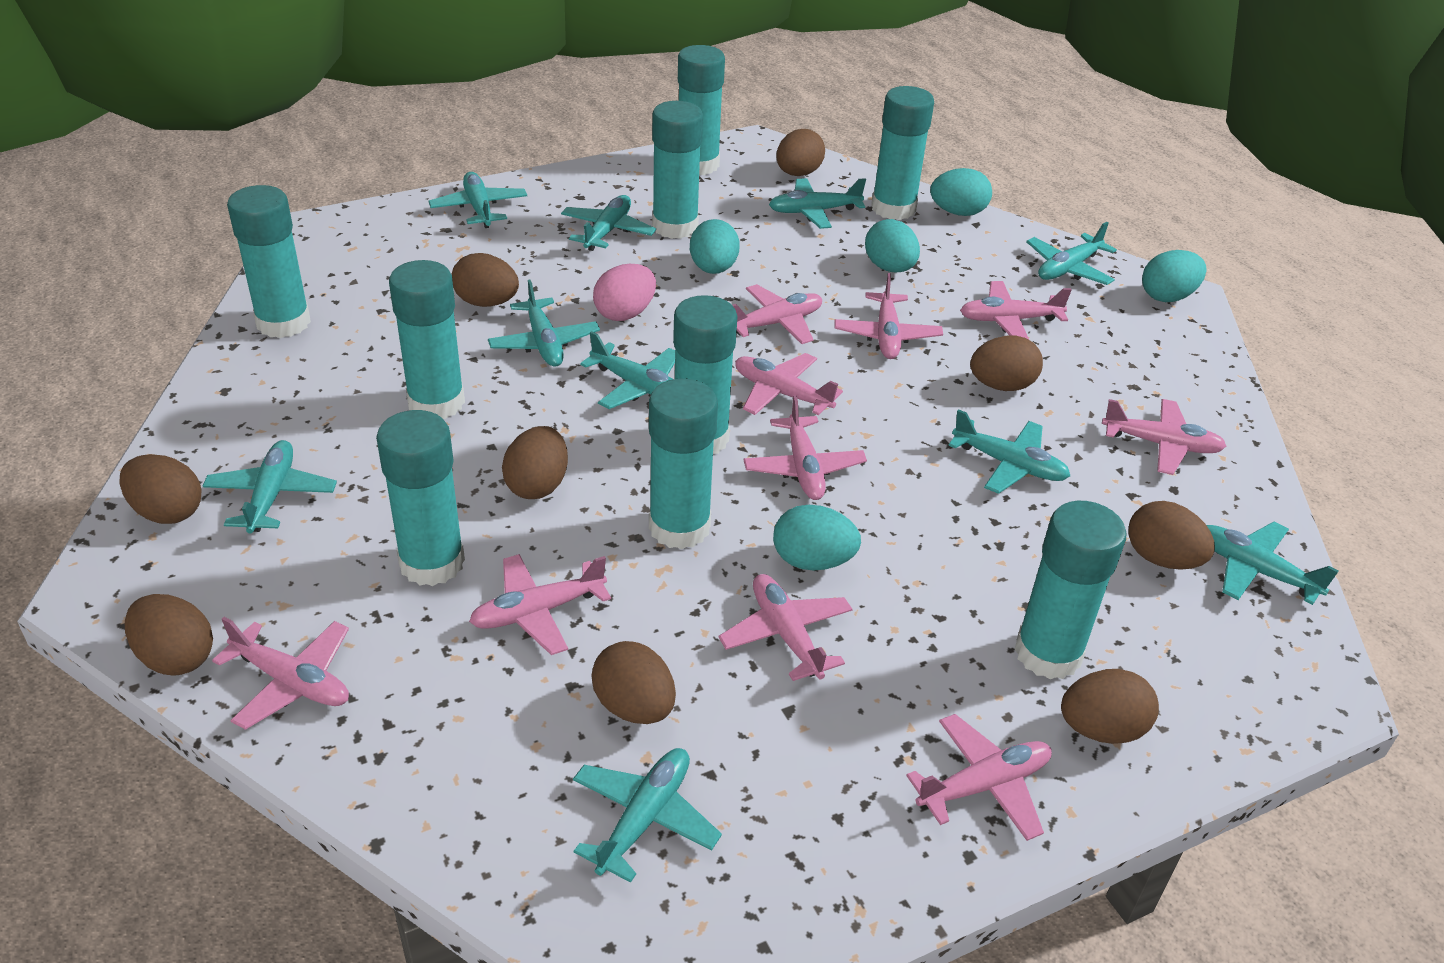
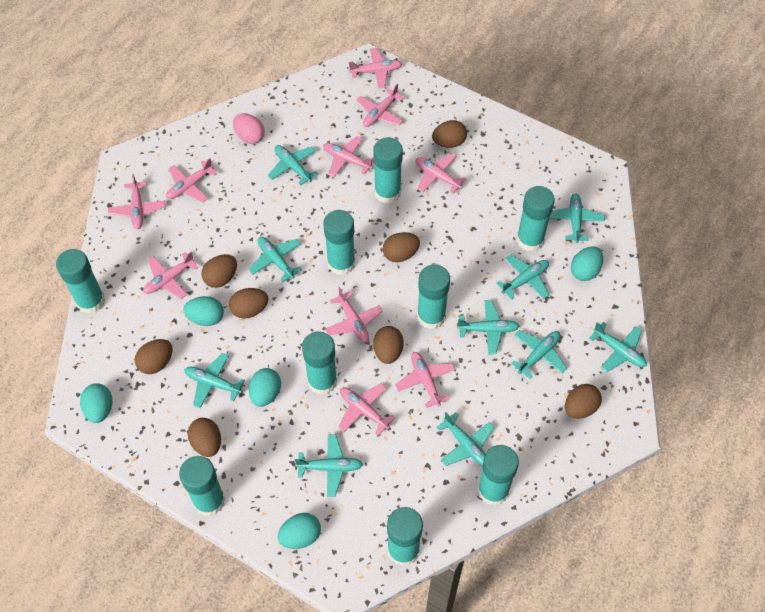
brown egg: 9 -> 8

